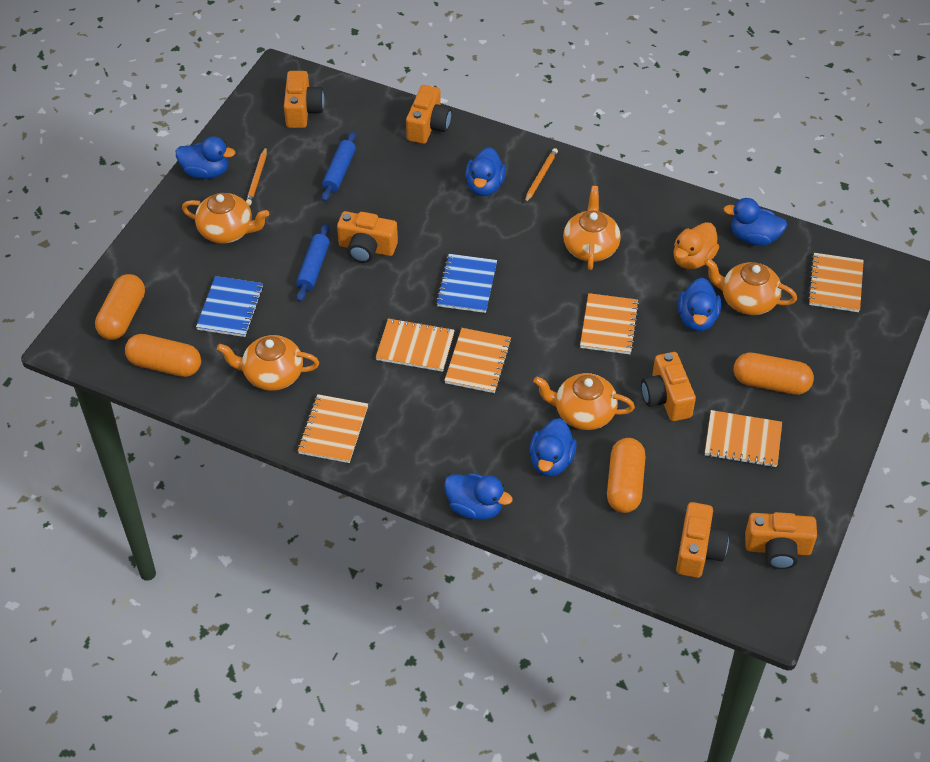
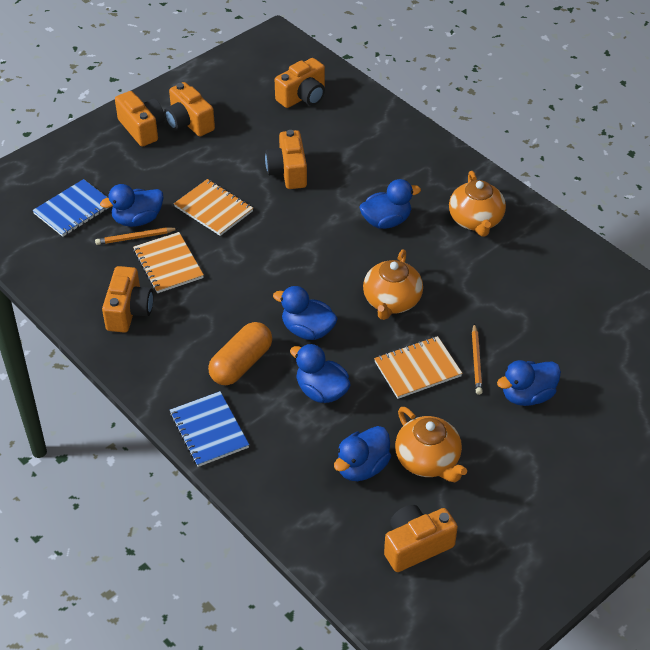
blue rolling pin: 2 -> 0
orange capsule: 4 -> 1
orange duck: 1 -> 0
orange notebook: 6 -> 3
orange teapot: 5 -> 3

